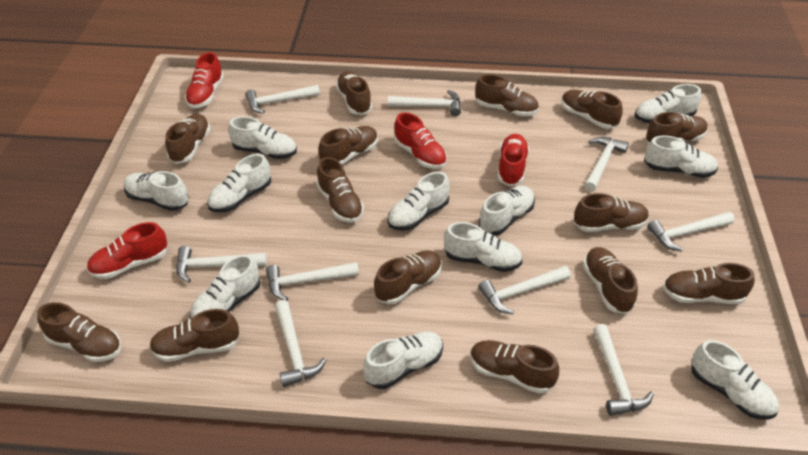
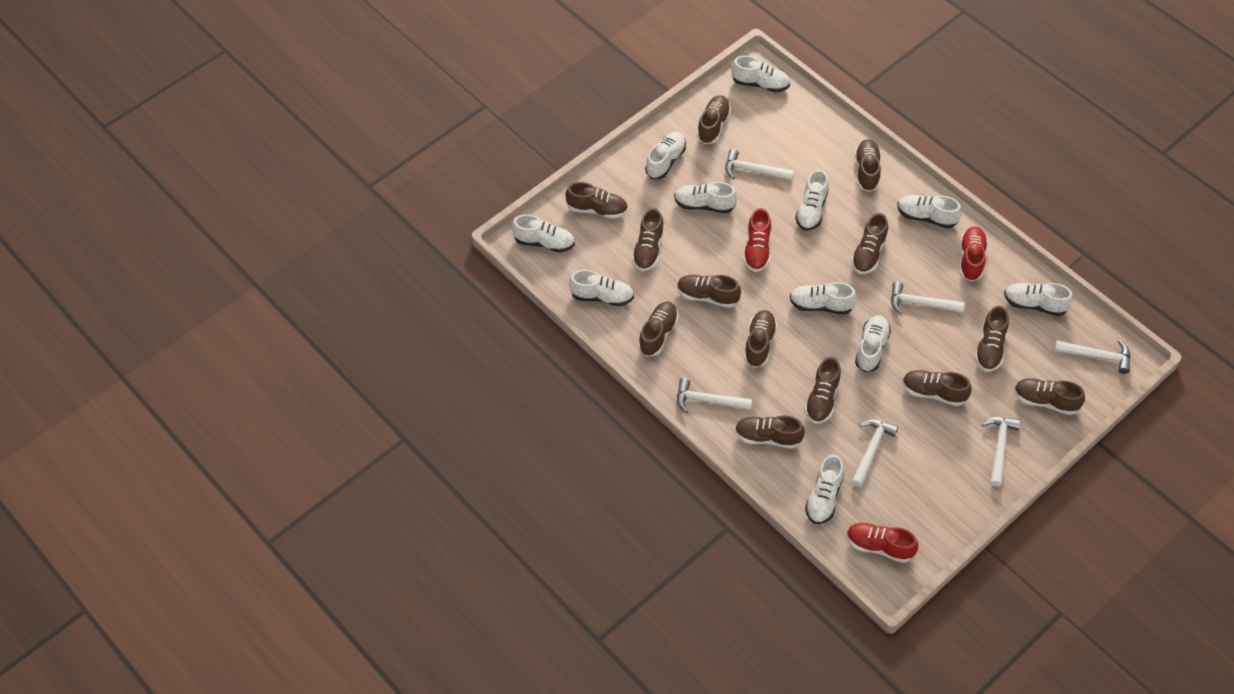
brown shoe: 14 -> 13
red shoe: 4 -> 3
white hammer: 9 -> 6

